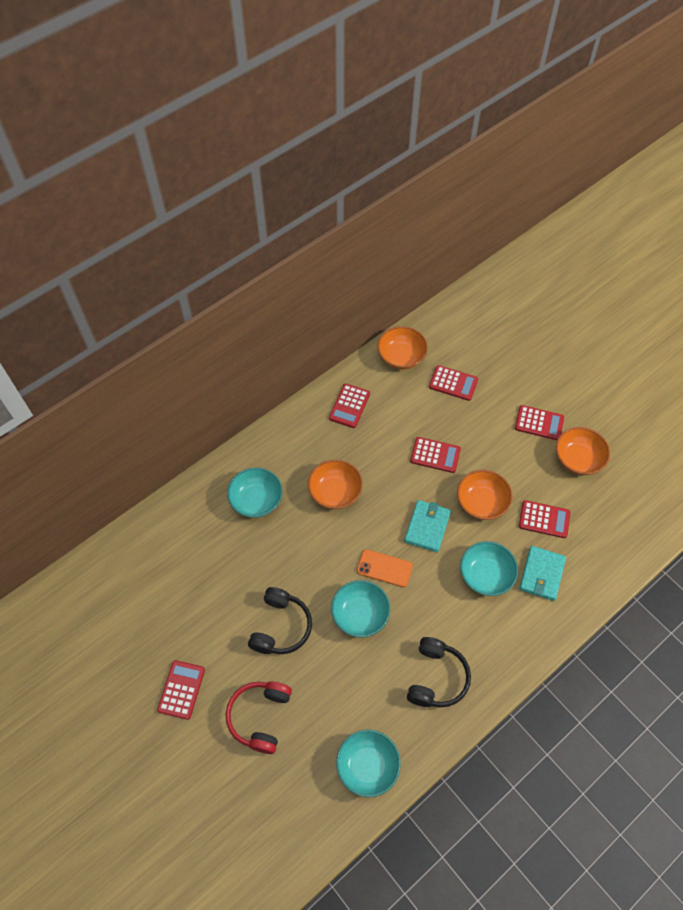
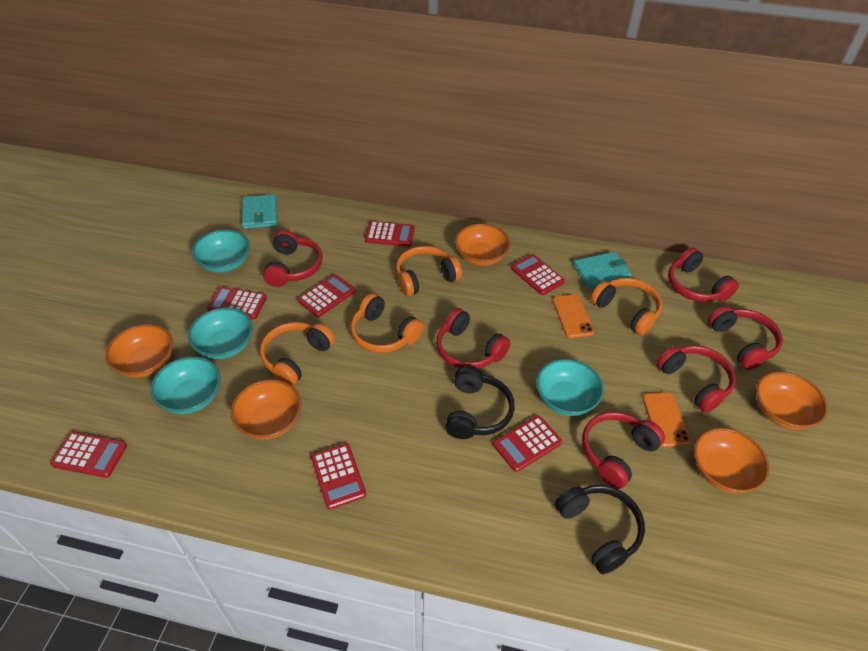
orange bowl: 4 -> 5
orange headphones: 0 -> 4
orange phone: 1 -> 2
red calculator: 6 -> 7
red headphones: 1 -> 6

